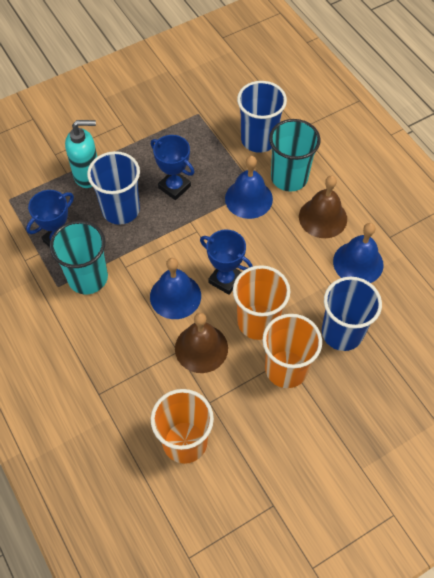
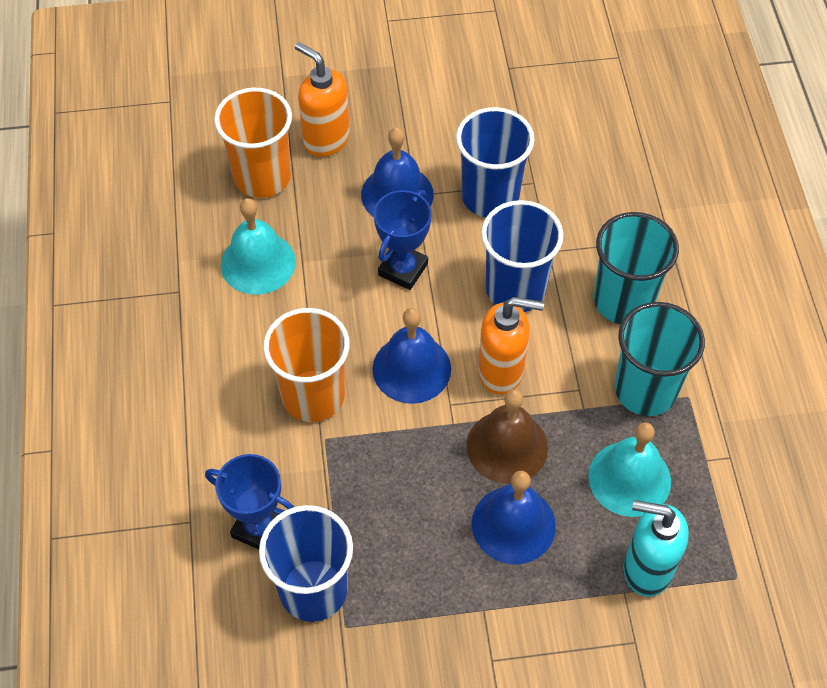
blue trophy: 3 -> 2
brown bell: 2 -> 1
orange cup: 3 -> 2
orange soap dispenser: 0 -> 2
turquoise bell: 0 -> 2

